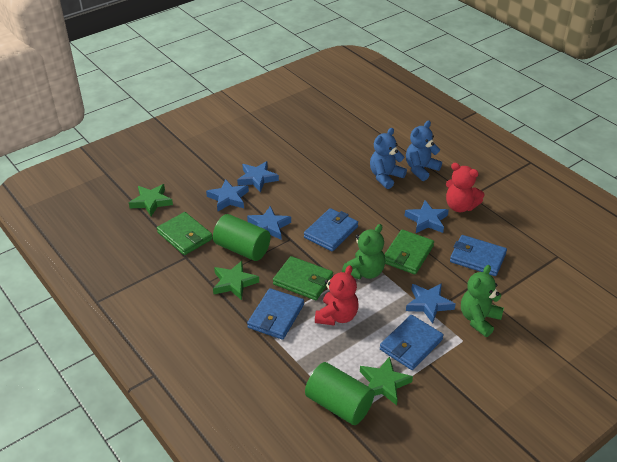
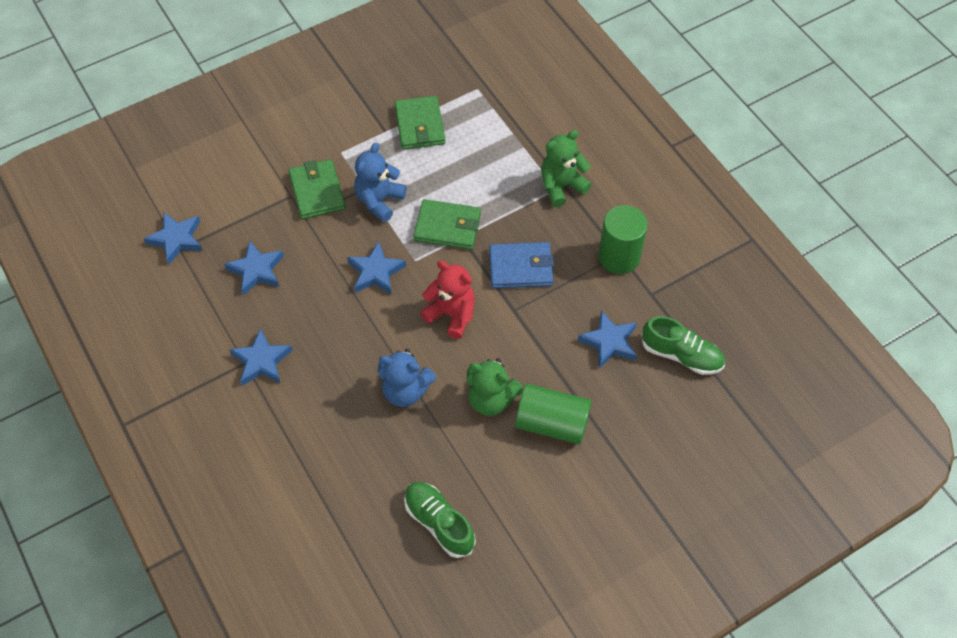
blue wallet: 4 -> 1
green shoe: 0 -> 2
green star: 3 -> 0
red teddy bear: 2 -> 1

